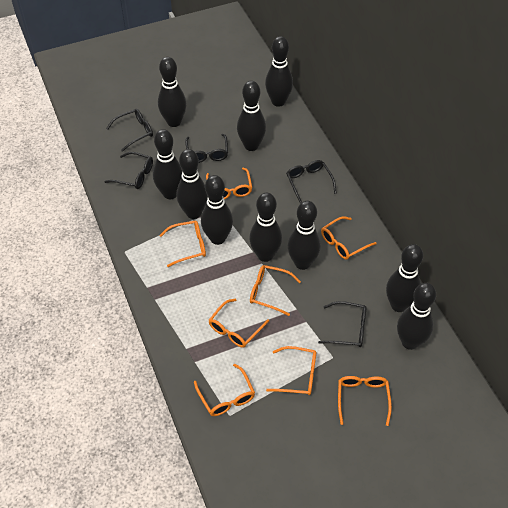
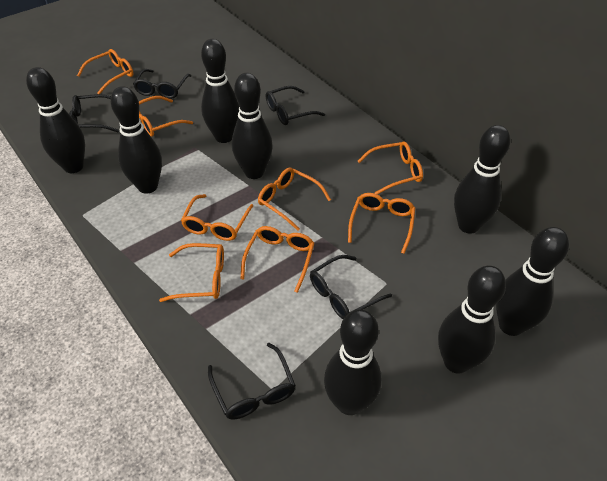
black bowling pin: 10 -> 8

